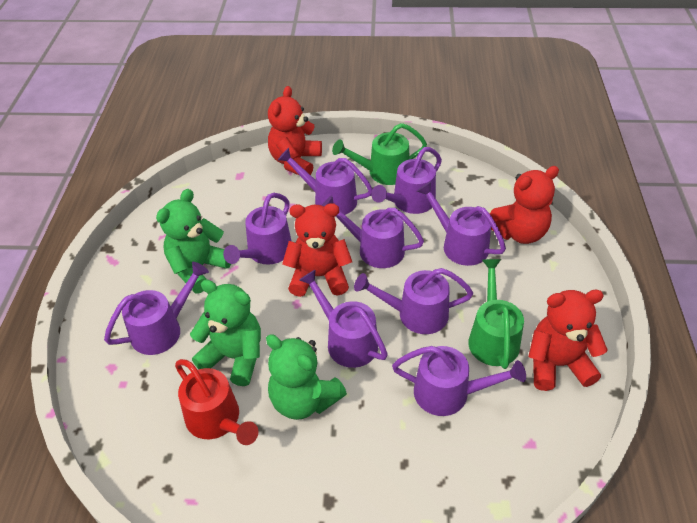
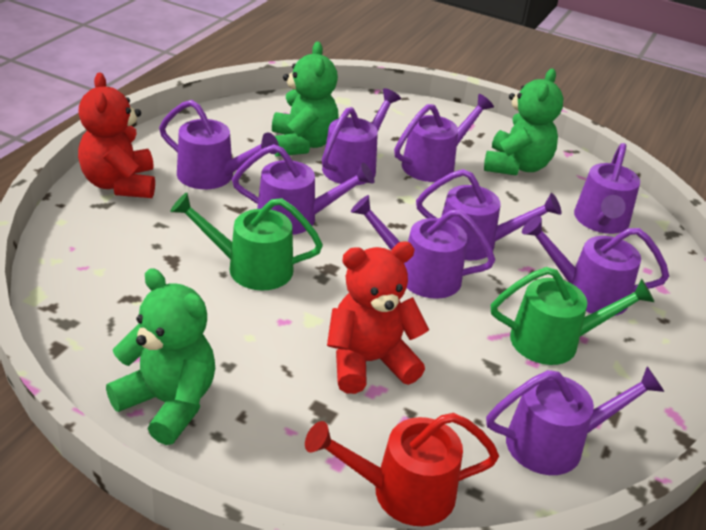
red teddy bear: 4 -> 2

